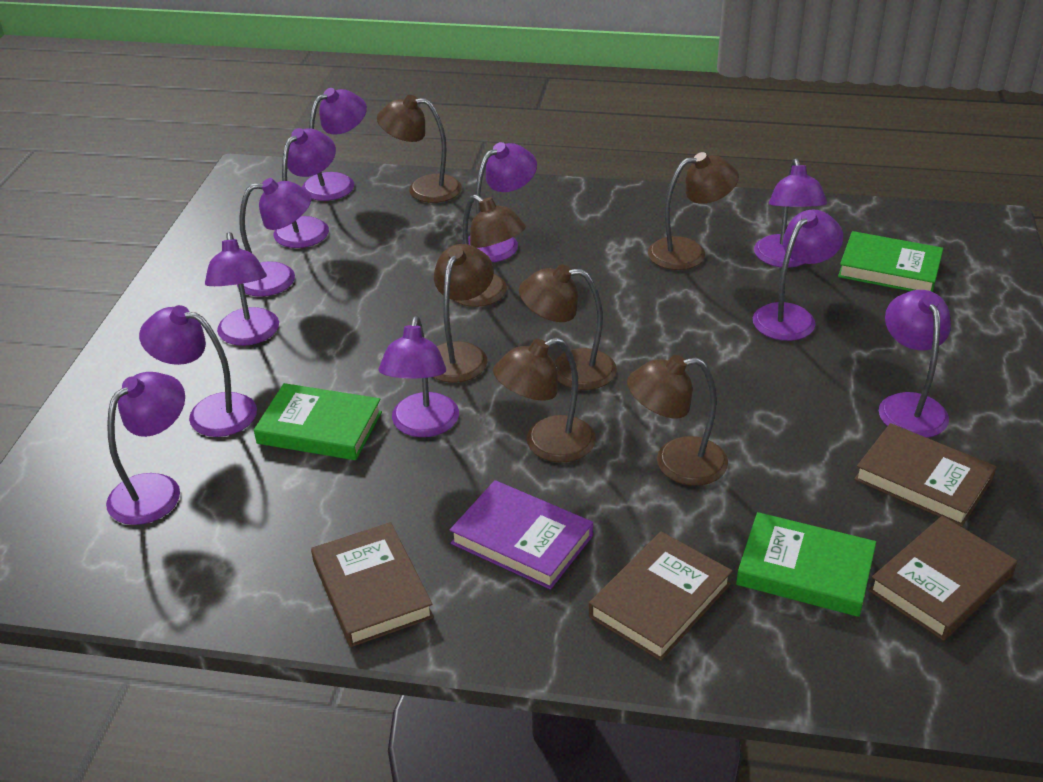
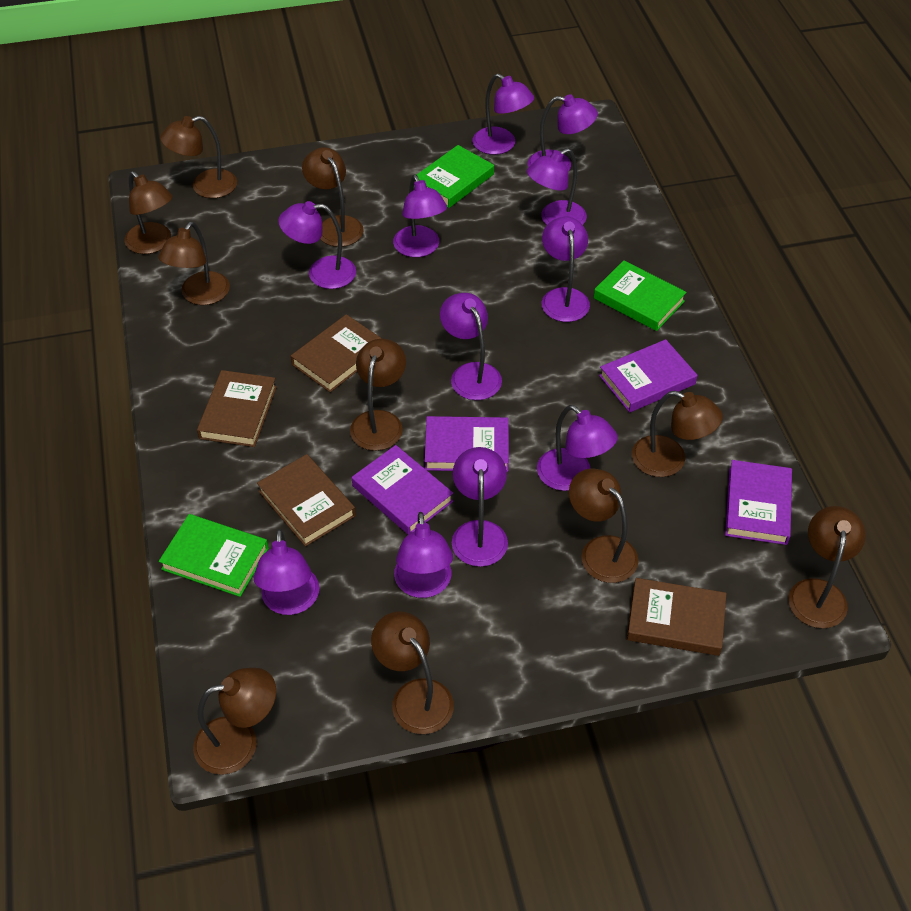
brown lamp: 7 -> 10
purple book: 1 -> 4

